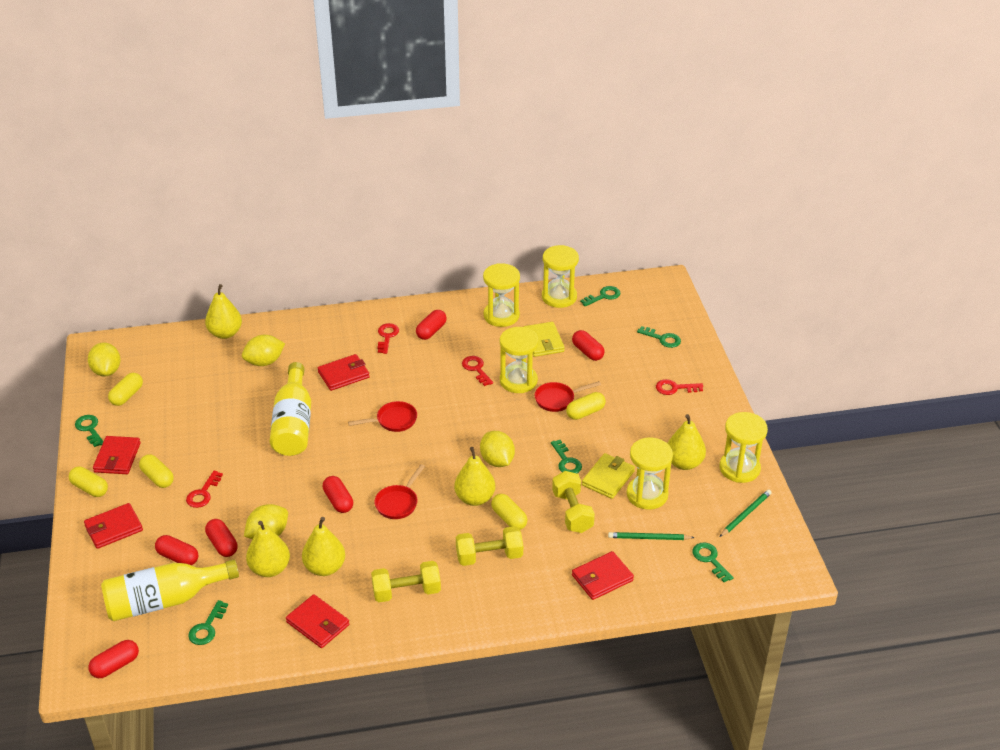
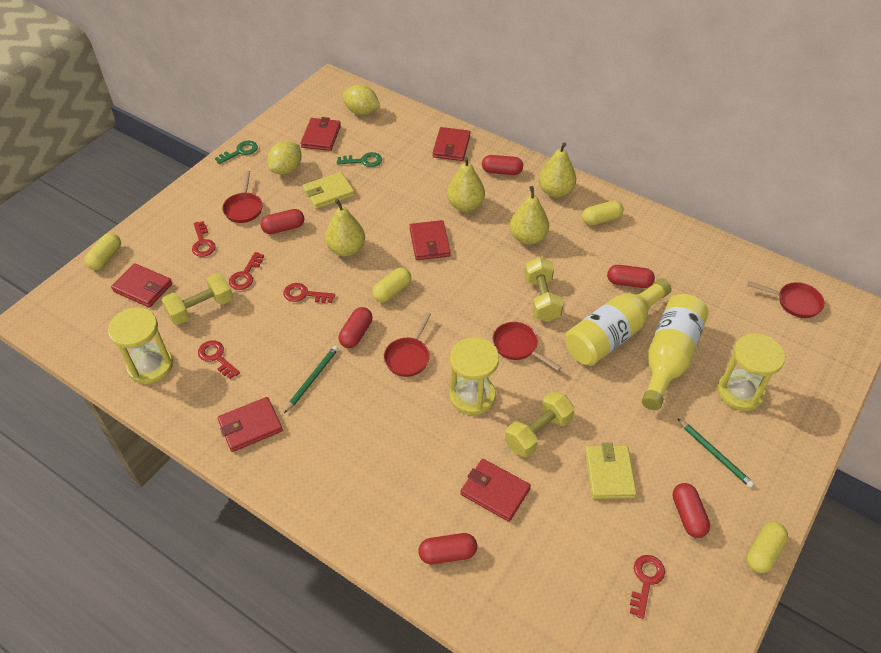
green key: 6 -> 2
red key: 4 -> 5
red pan: 3 -> 4
red wallet: 5 -> 6
yellow capsule: 5 -> 4
yellow hourglass: 5 -> 3
yellow lemon: 4 -> 2
yellow pear: 5 -> 4

